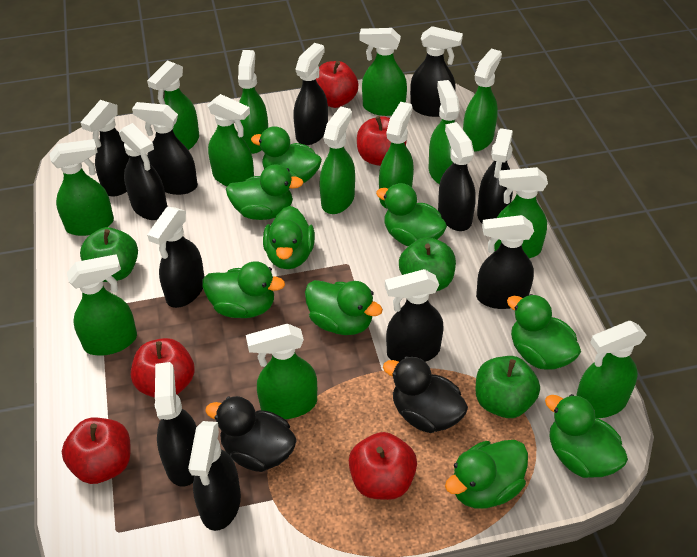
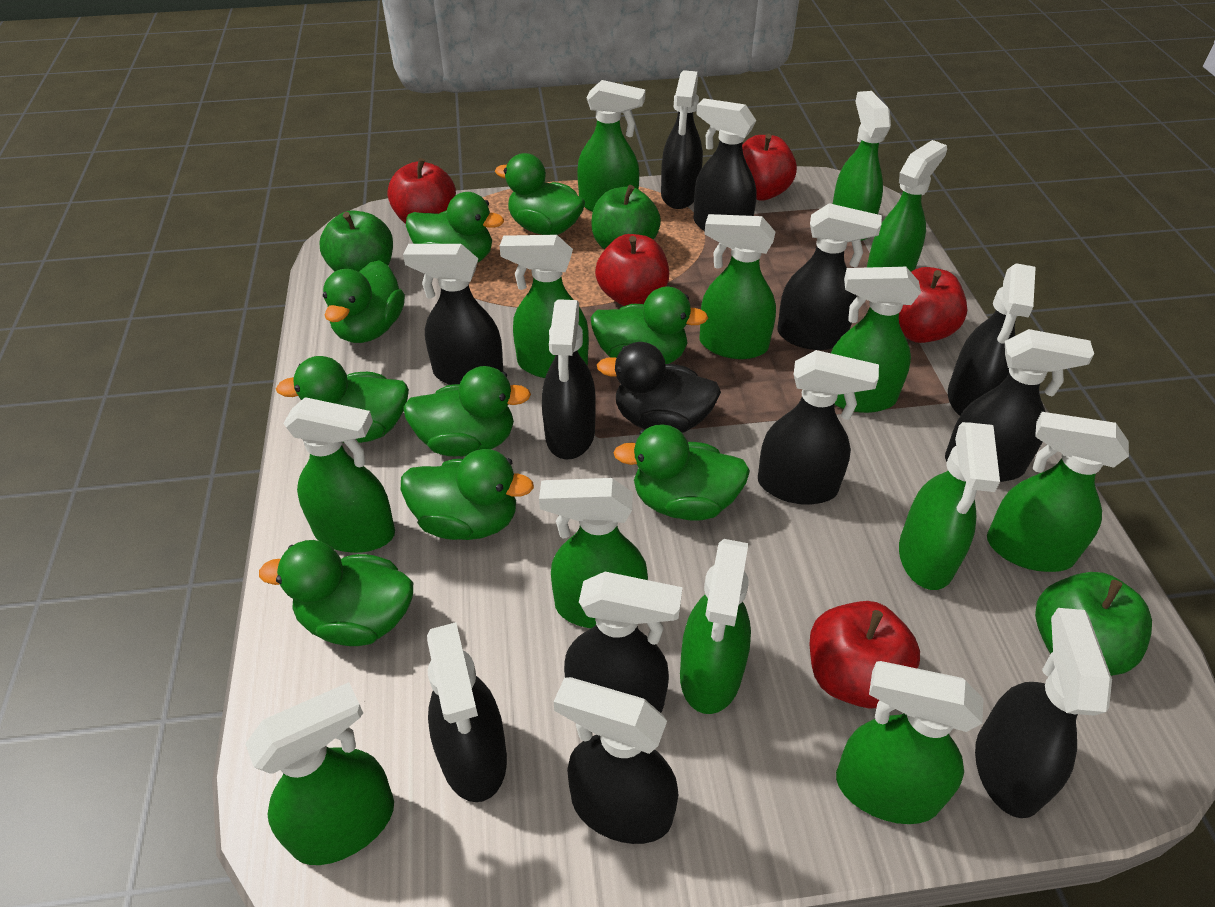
black duck: 2 -> 1

